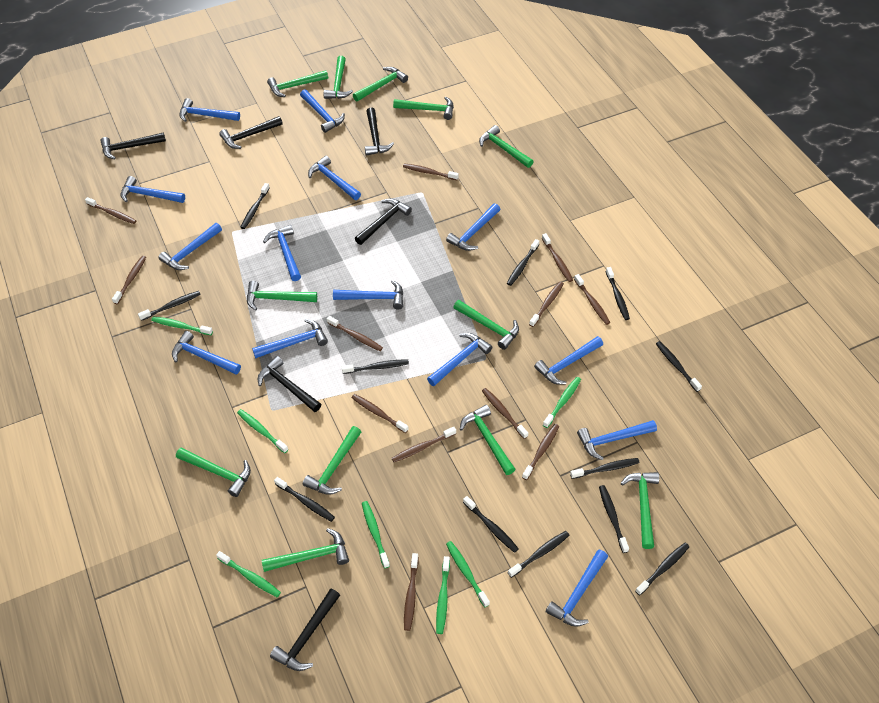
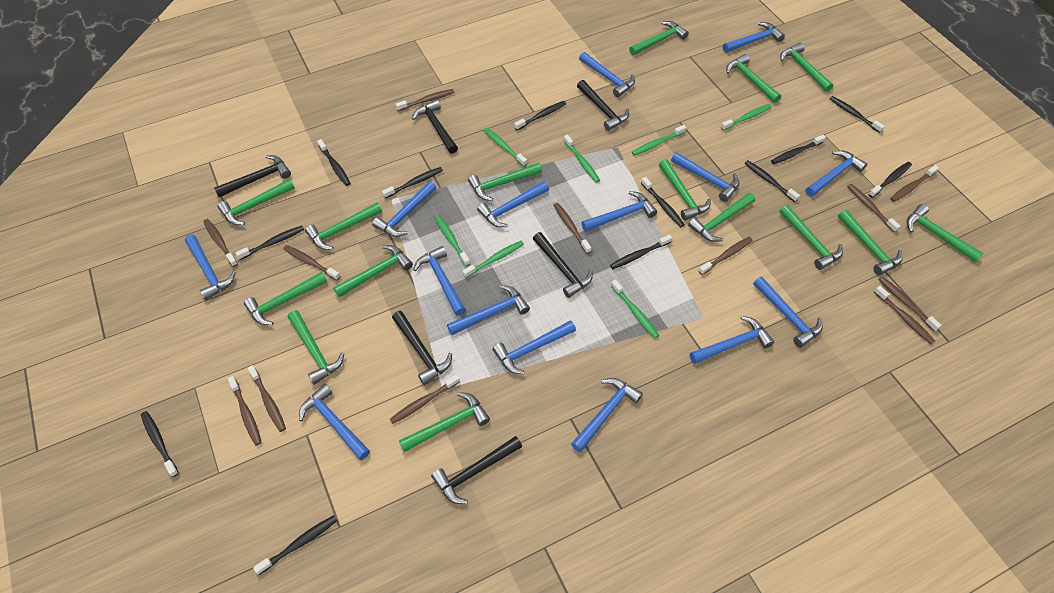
blue hammer: 14 -> 15
green hammer: 12 -> 15

